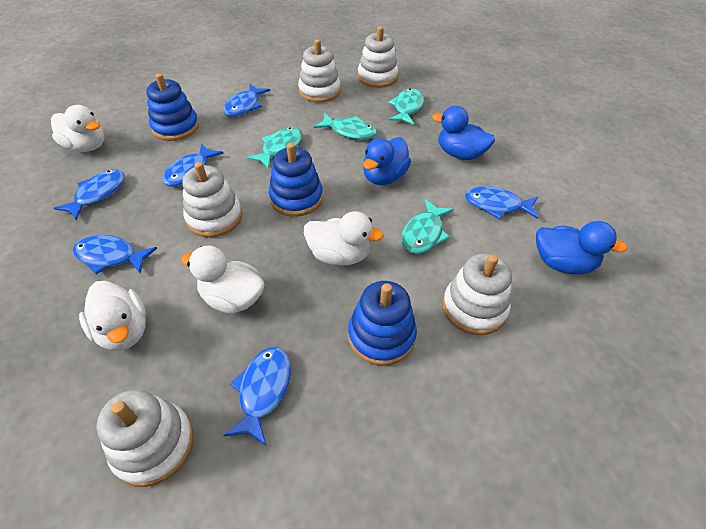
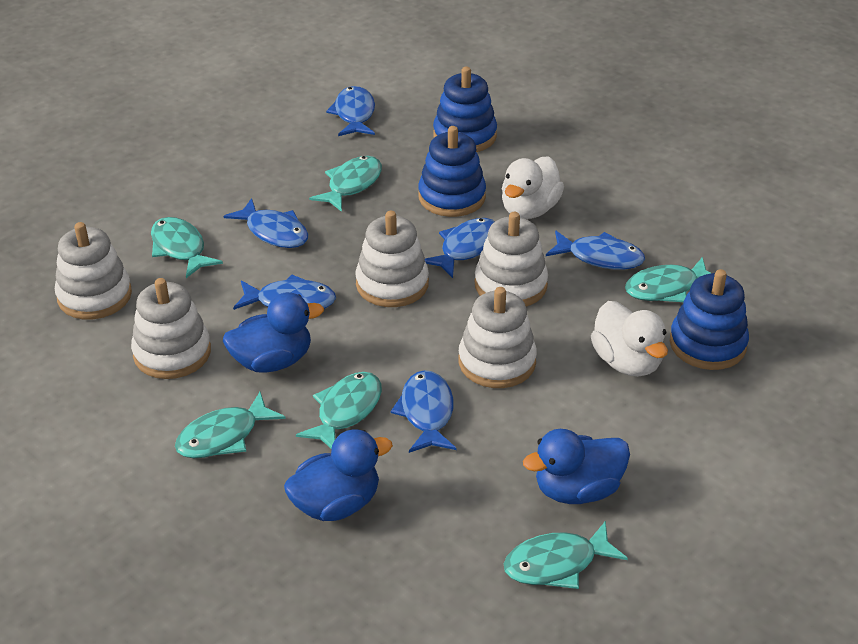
turquoise fish: 4 -> 6
white duck: 4 -> 2

